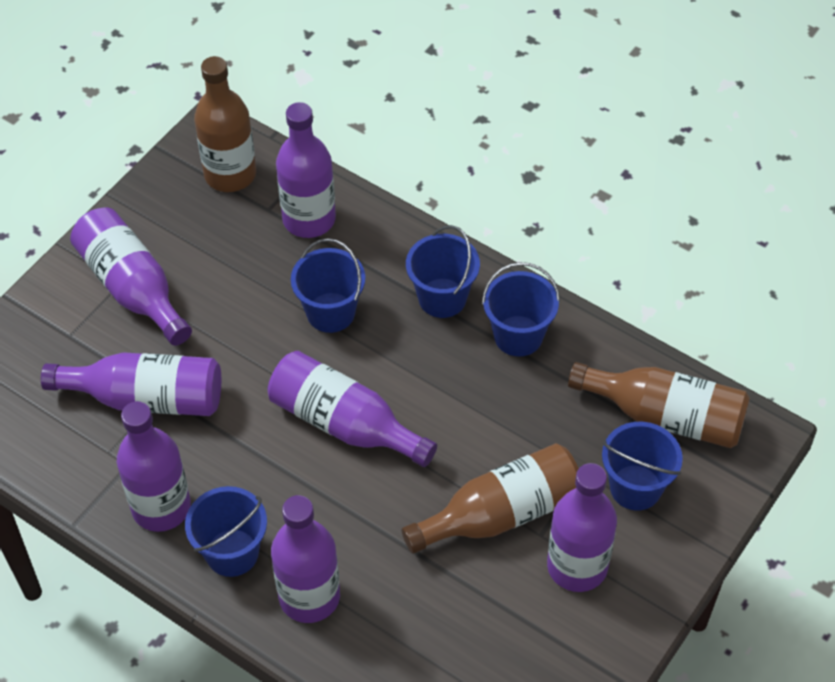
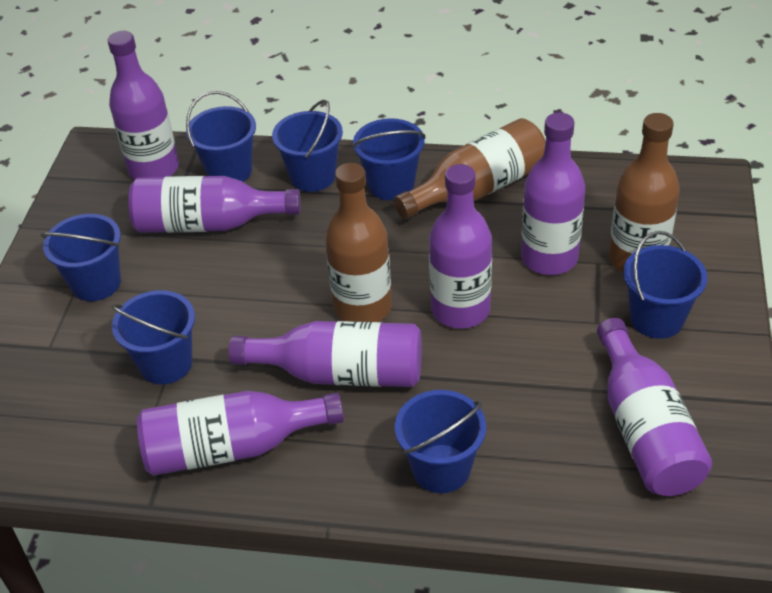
blue bucket: 5 -> 7

